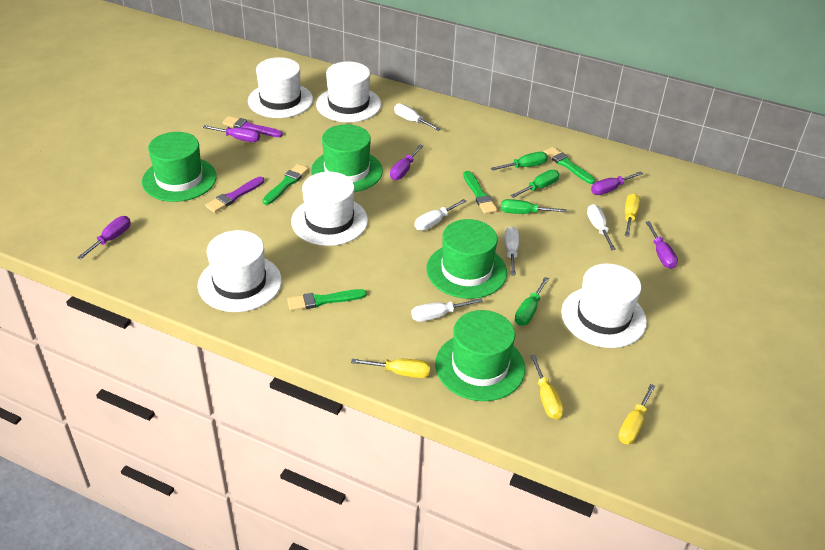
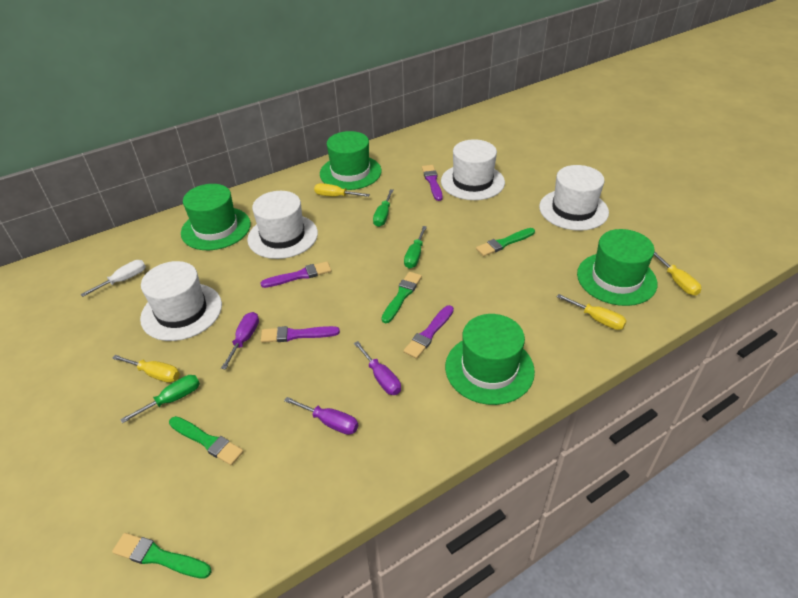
green screwdriver: 4 -> 3
purple brush: 2 -> 4
purple screwdriver: 5 -> 3
white hat: 5 -> 4
white screwdriver: 5 -> 1

